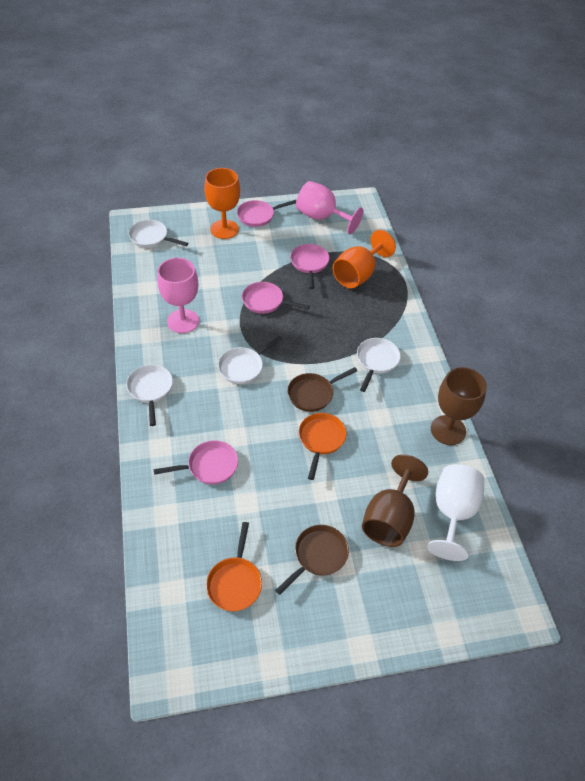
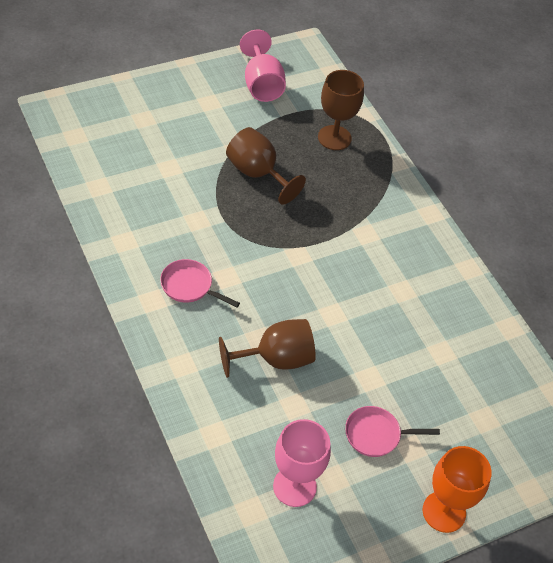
brown goblet: 2 -> 3
brown pan: 2 -> 0
orange goblet: 2 -> 1
orange pan: 2 -> 0
pink pan: 4 -> 2
white goblet: 1 -> 0
white pan: 4 -> 0

